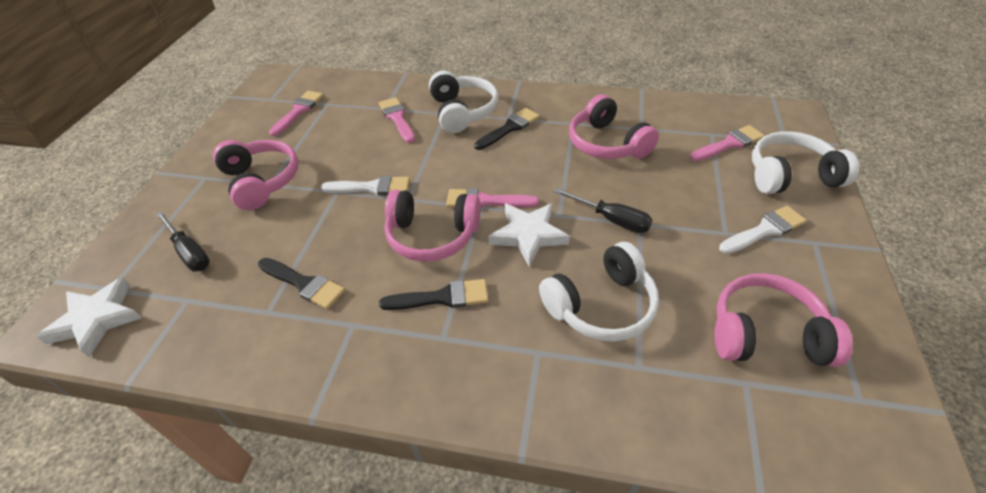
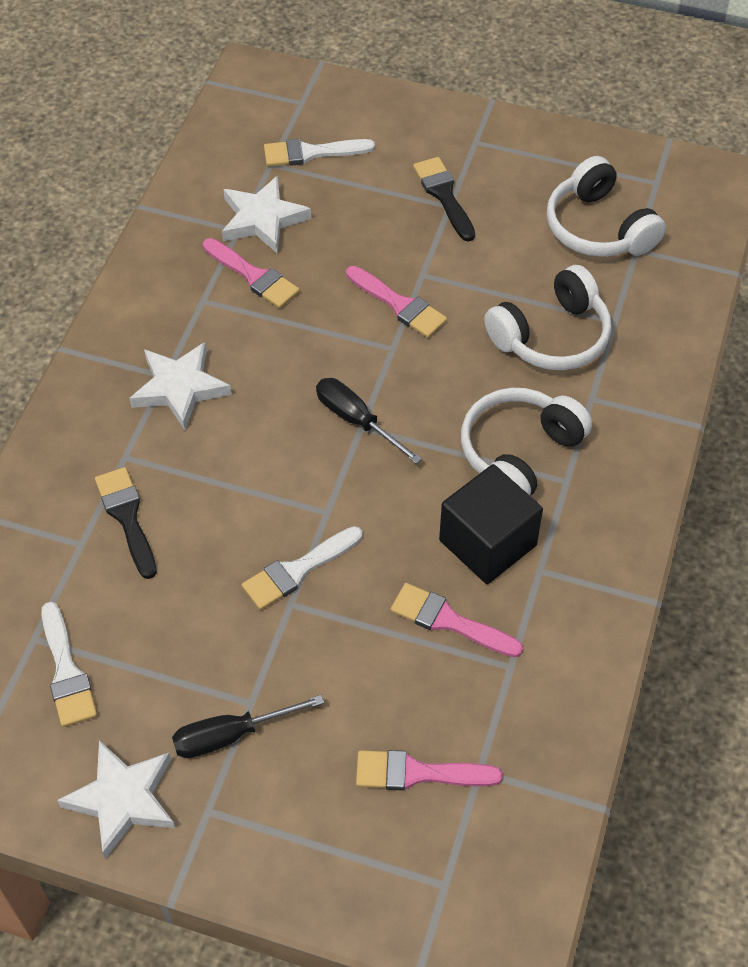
black brush: 3 -> 2
black cube: 0 -> 1
pink headphones: 4 -> 0
white brush: 2 -> 3
white star: 2 -> 3

